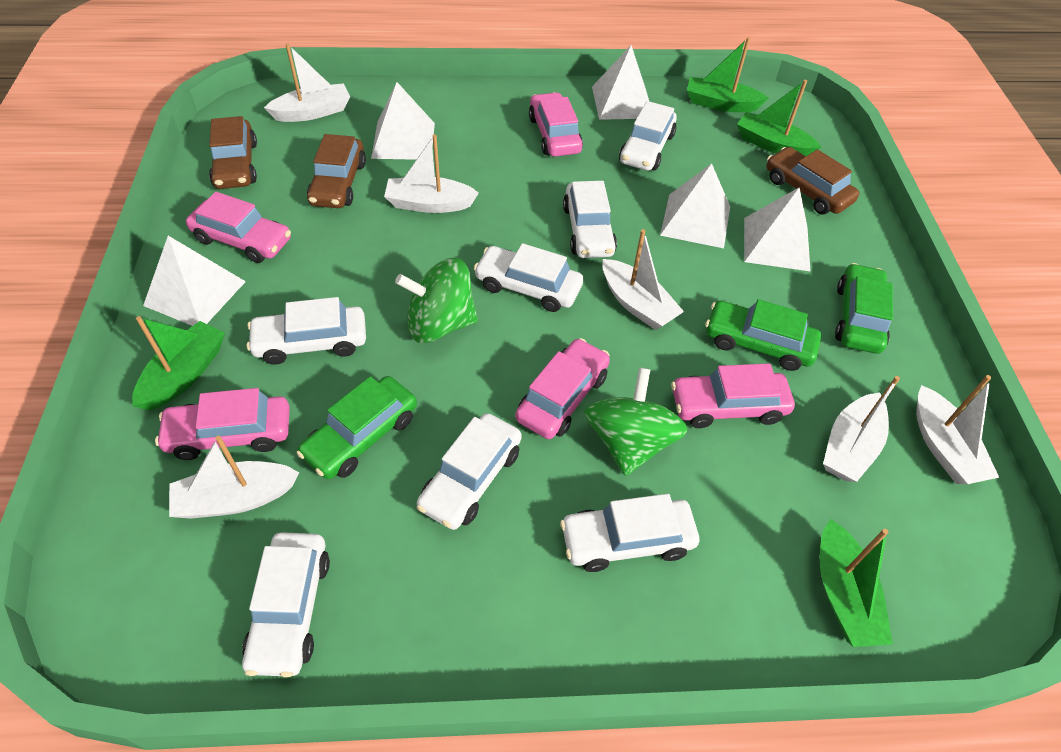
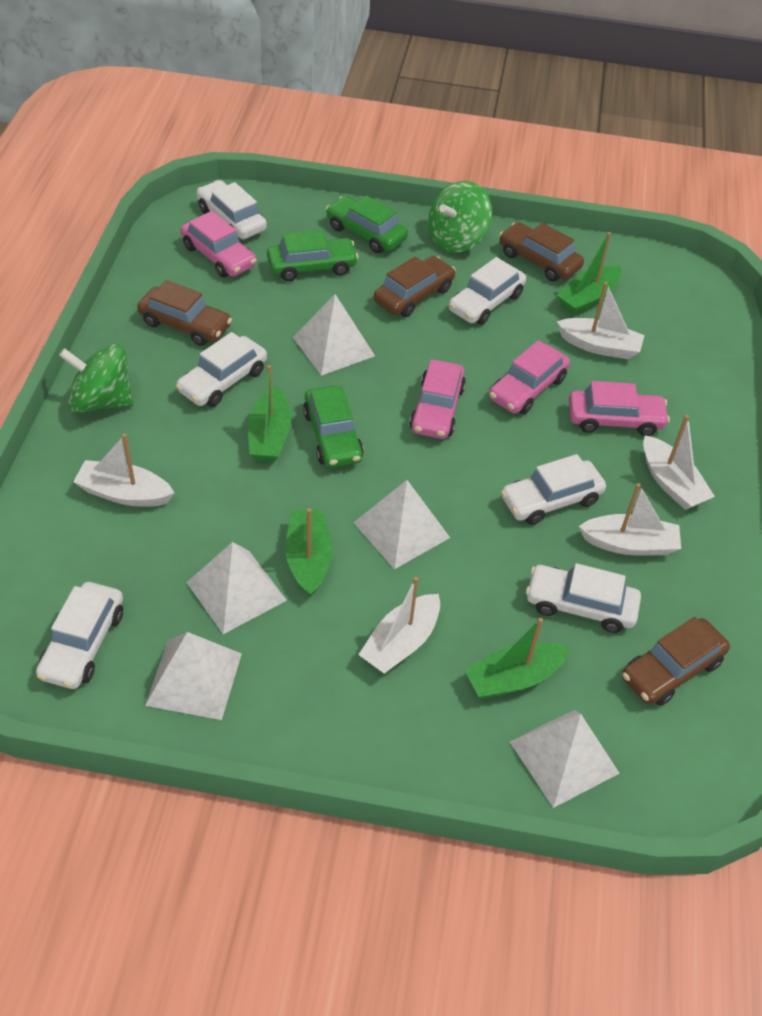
brown car: 3 -> 4
pink car: 5 -> 4
white boat: 6 -> 5
white car: 7 -> 6

